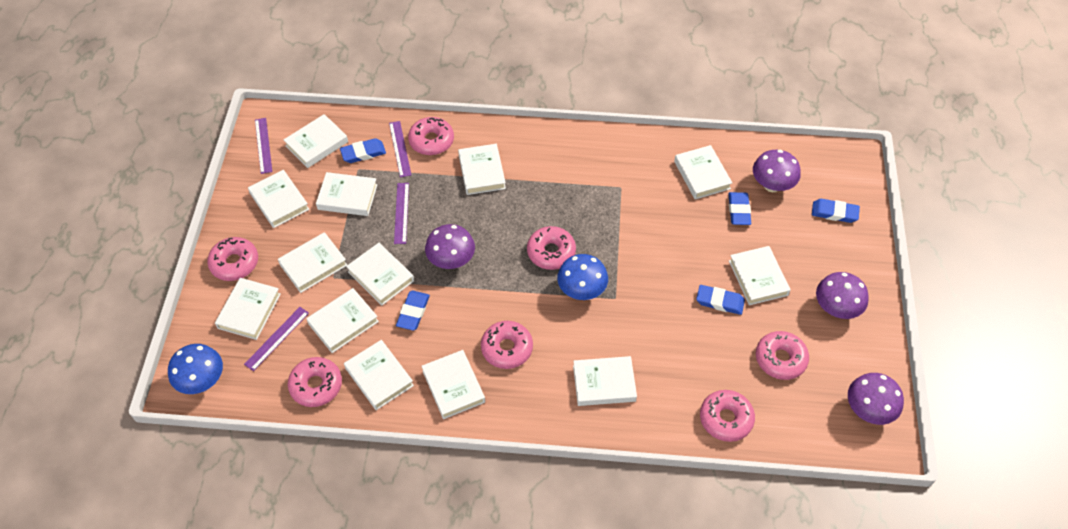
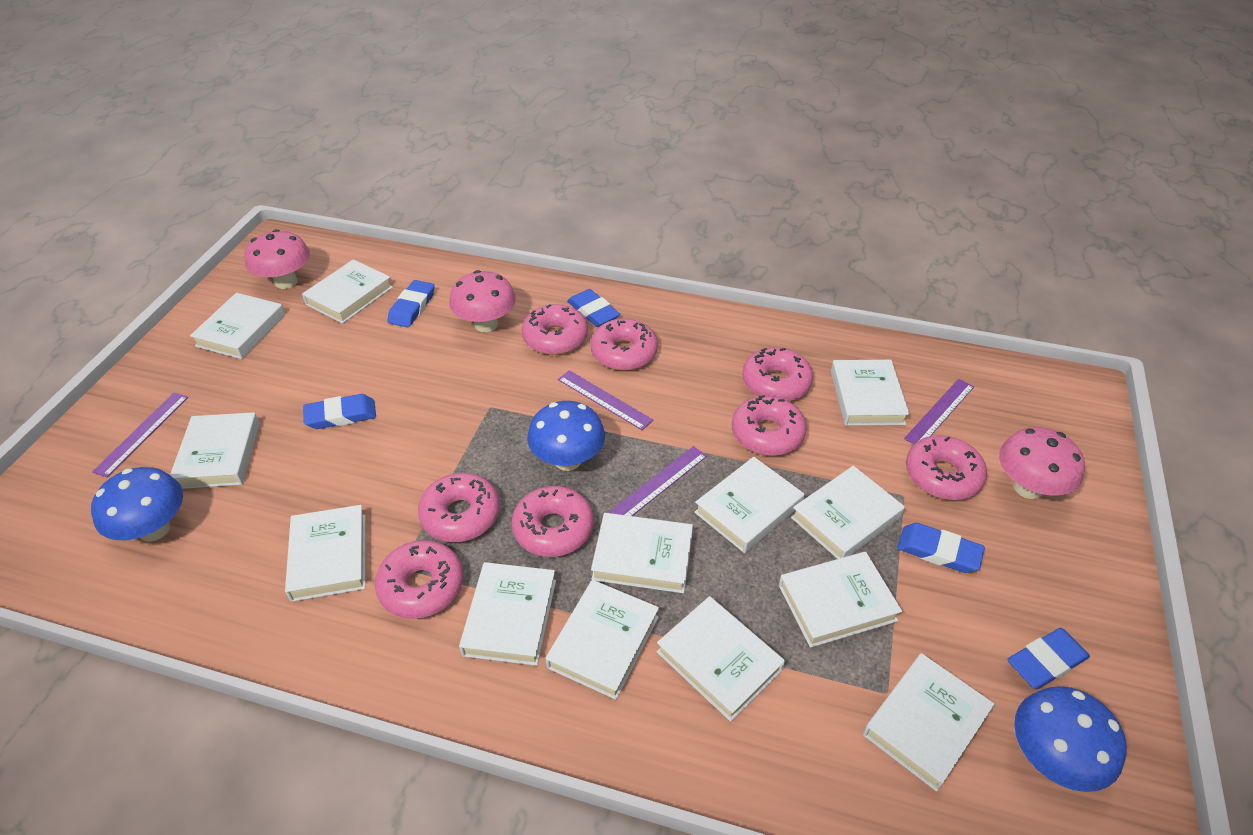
blue mushroom: 2 -> 3
pink donut: 7 -> 8
pink mushroom: 0 -> 3
purple mushroom: 4 -> 0

